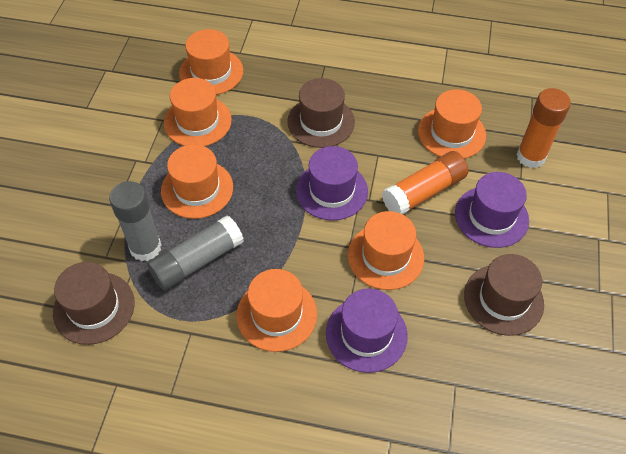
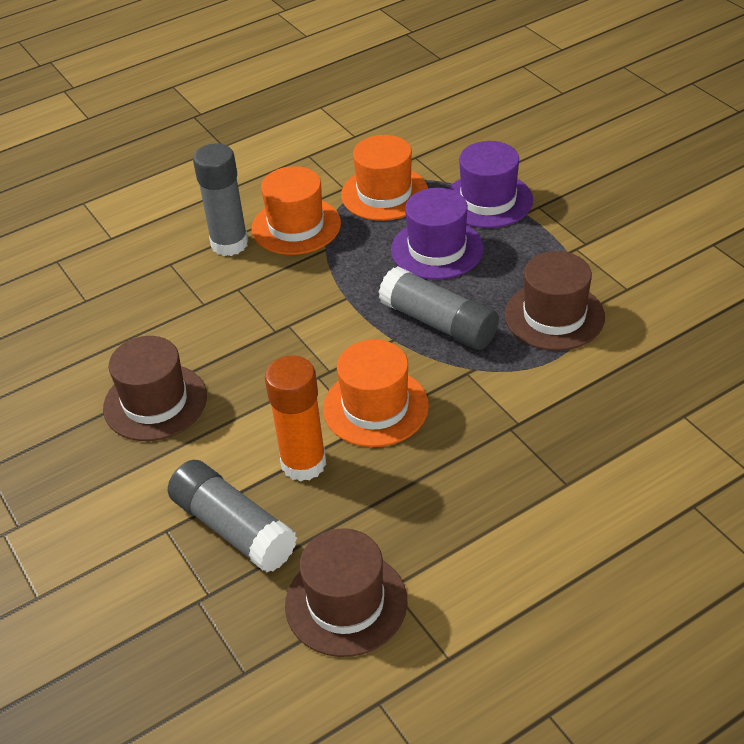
grey glue stick: 2 -> 3
orange glue stick: 2 -> 1
orange hat: 6 -> 3
purple hat: 3 -> 2

